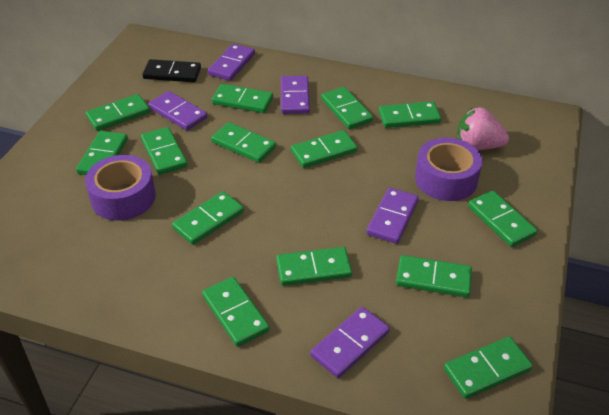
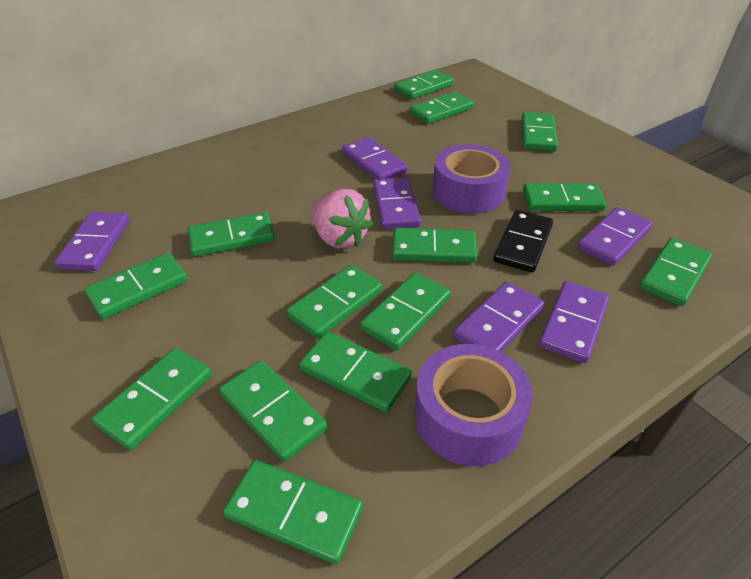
purple domino: 5 -> 6

